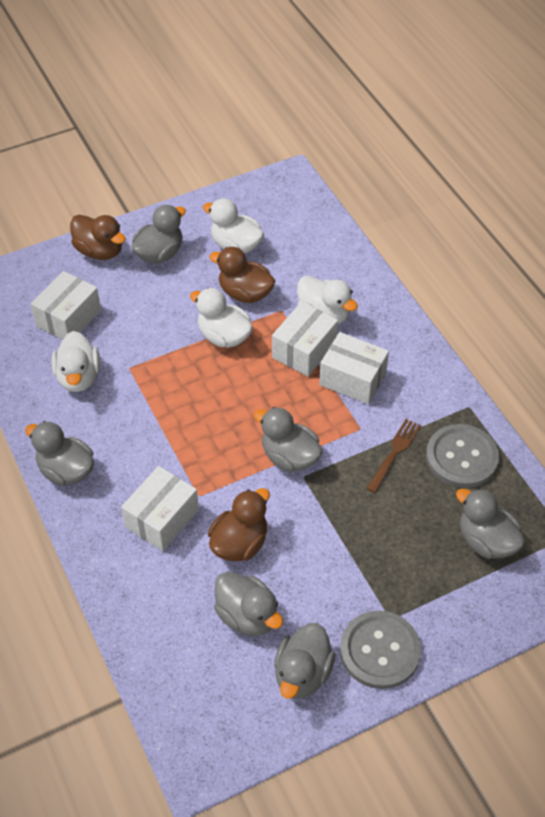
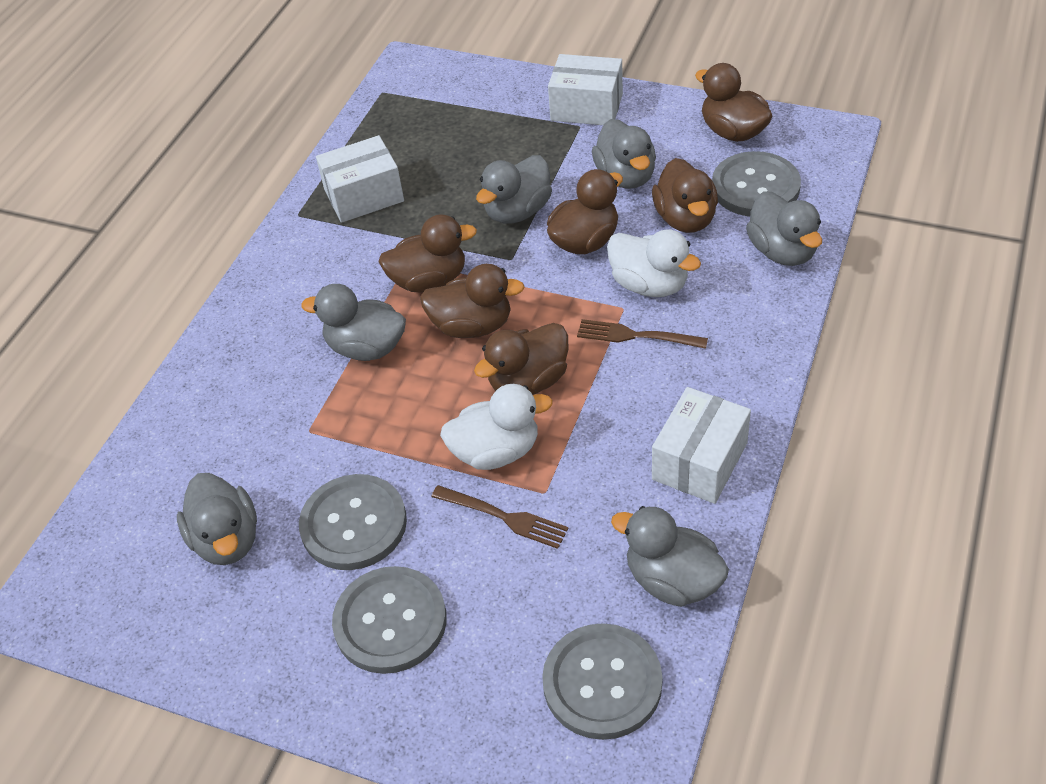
brown duck: 3 -> 6
brown fork: 1 -> 2
grey button: 2 -> 4
white box: 4 -> 3
white duck: 4 -> 2

